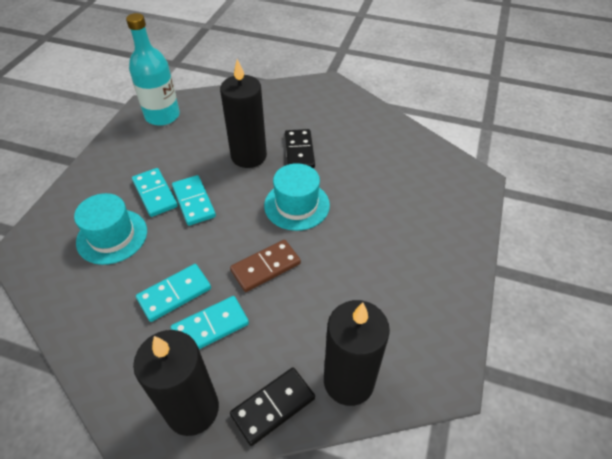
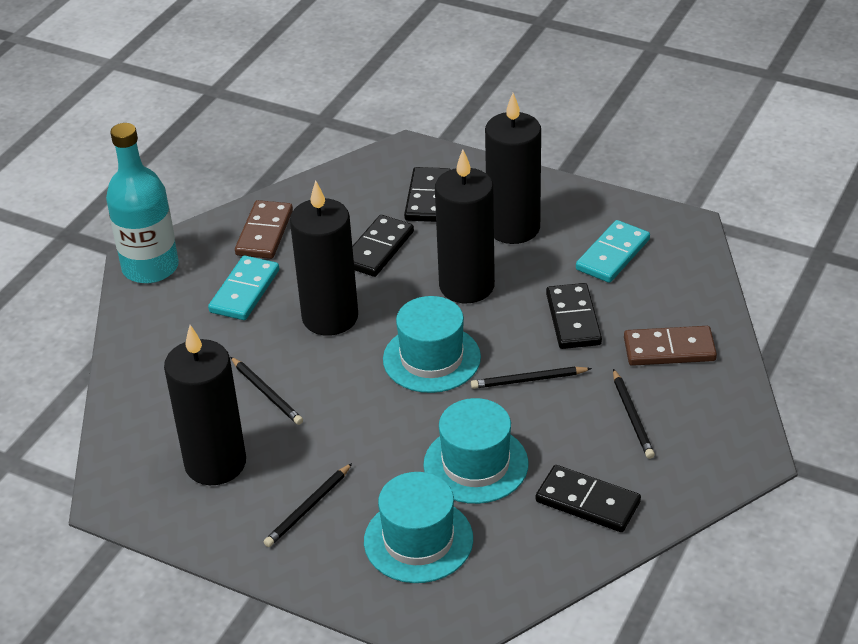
black candle: 3 -> 4
black domino: 2 -> 4
black pencil: 0 -> 4
brown domino: 1 -> 2
turquoise domino: 4 -> 2
turquoise hat: 2 -> 3

